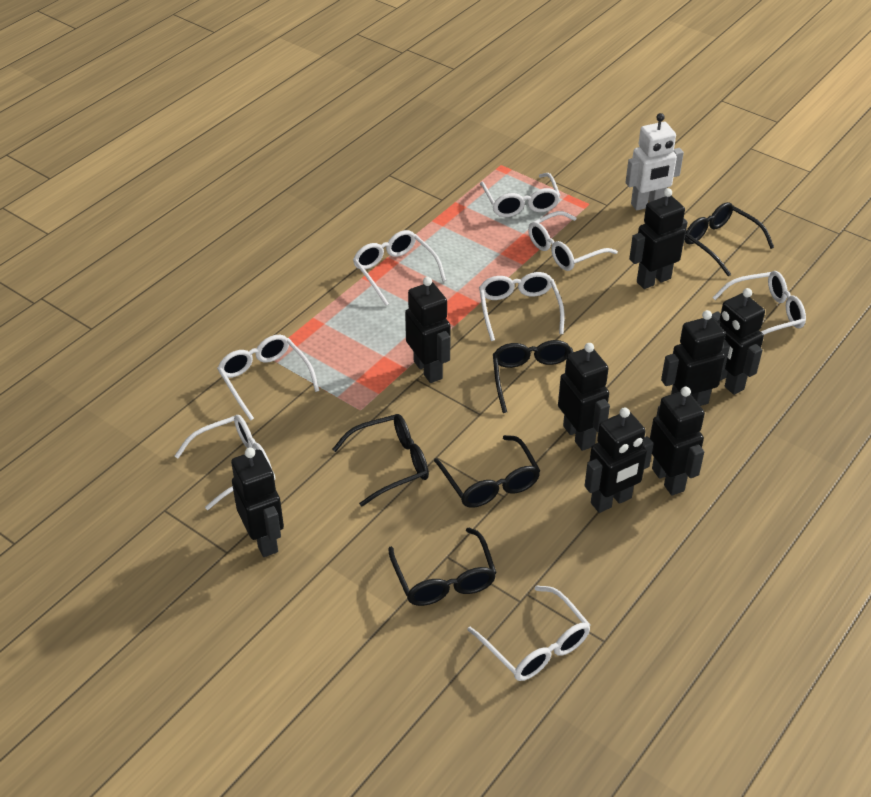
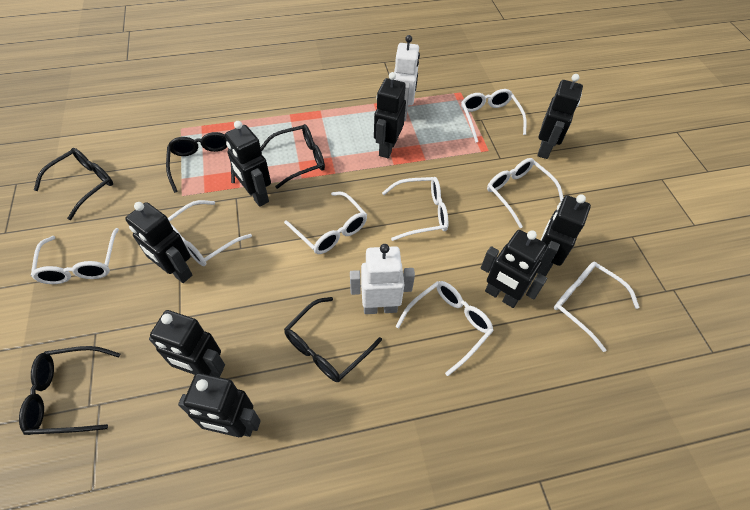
white robot: 1 -> 2

